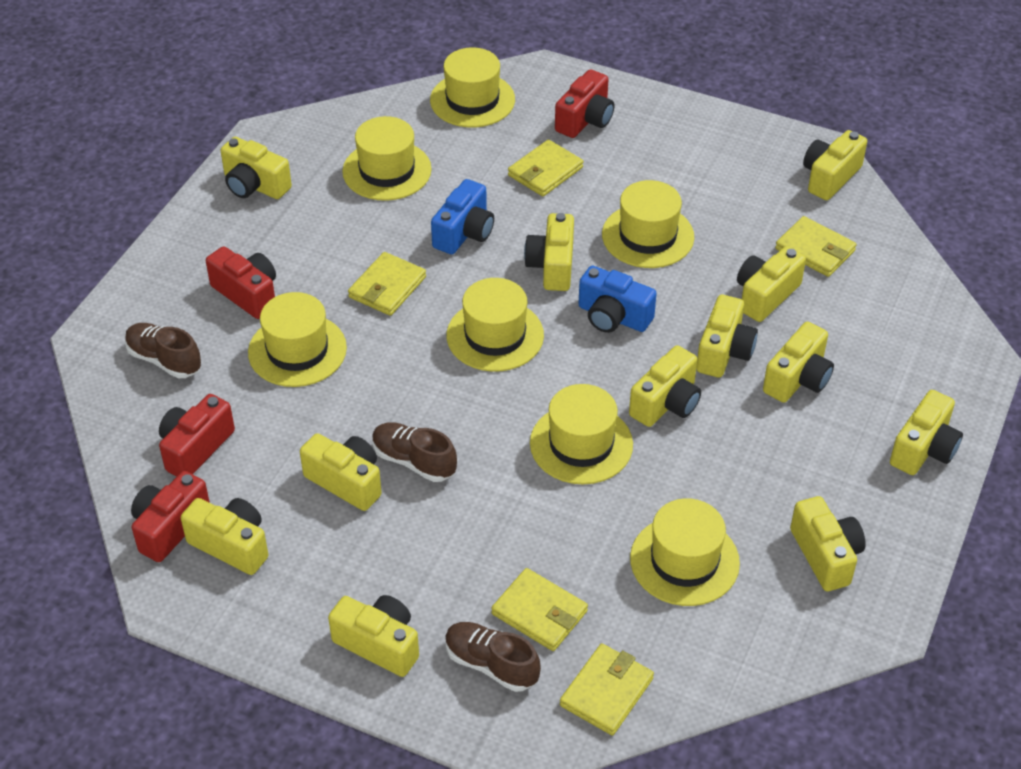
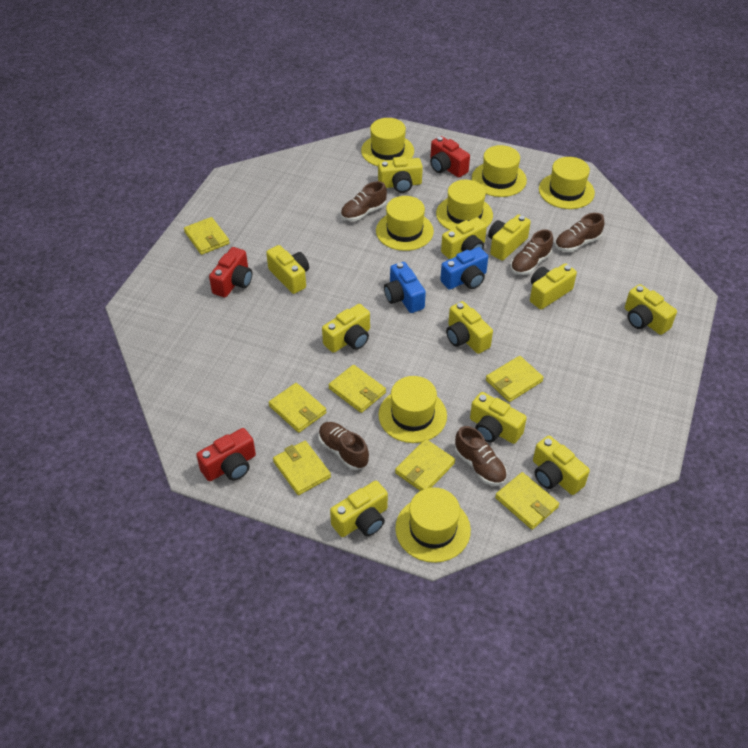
brown shoe: 3 -> 5
red camera: 4 -> 3
yellow camera: 12 -> 11
yellow wallet: 5 -> 7

